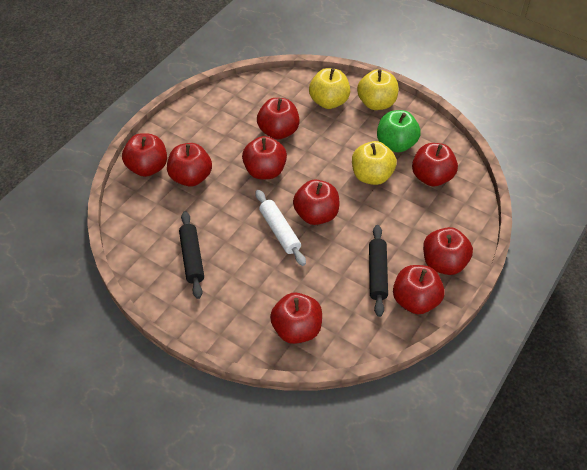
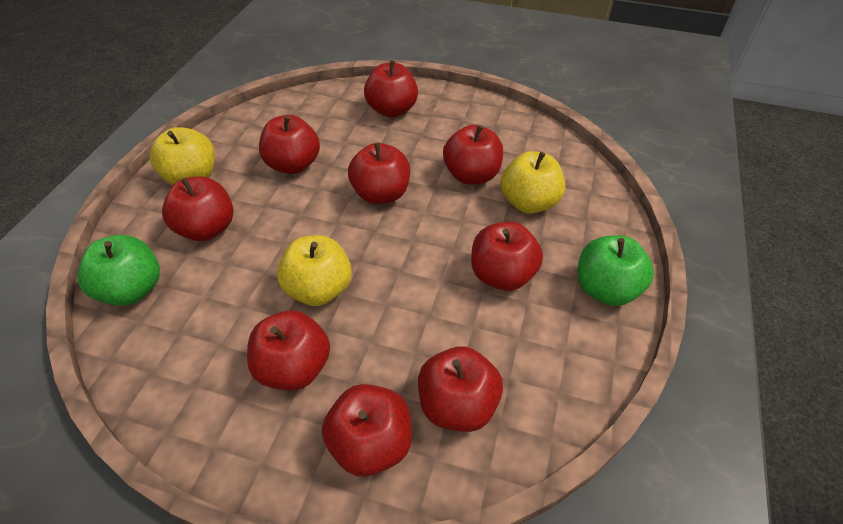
black rolling pin: 2 -> 0
green apple: 1 -> 2
white rolling pin: 1 -> 0

